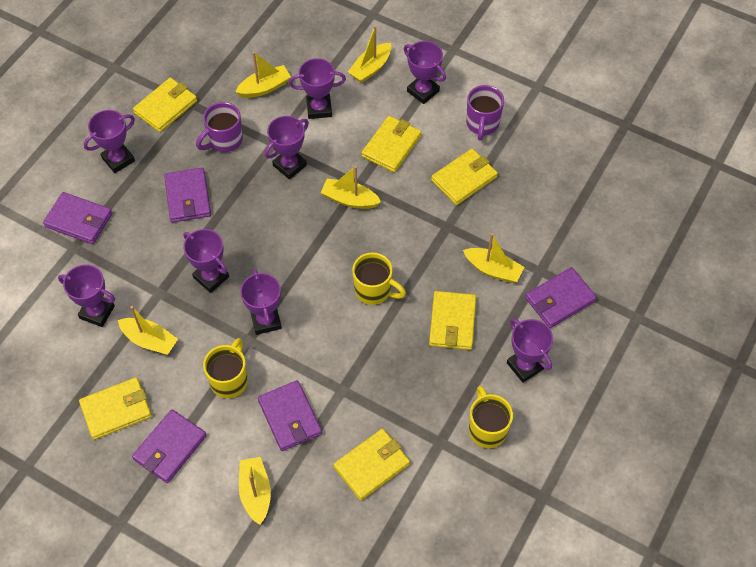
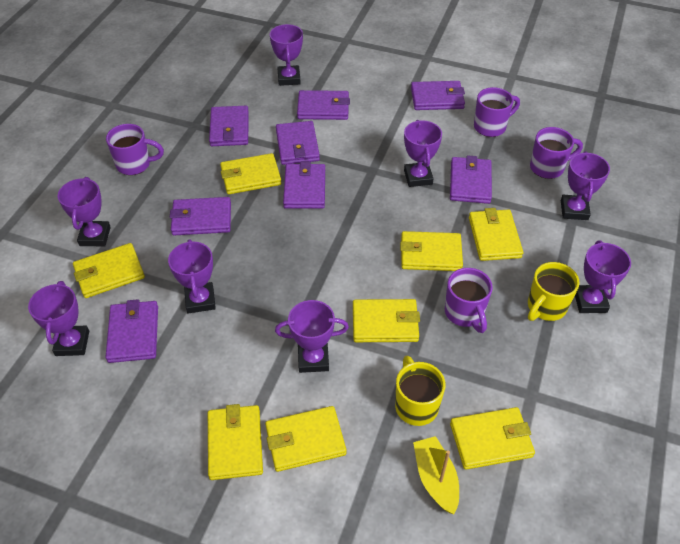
purple mug: 2 -> 4
purple wallet: 5 -> 8
yellow boat: 6 -> 1
yellow mug: 3 -> 2
yellow wallet: 6 -> 8

